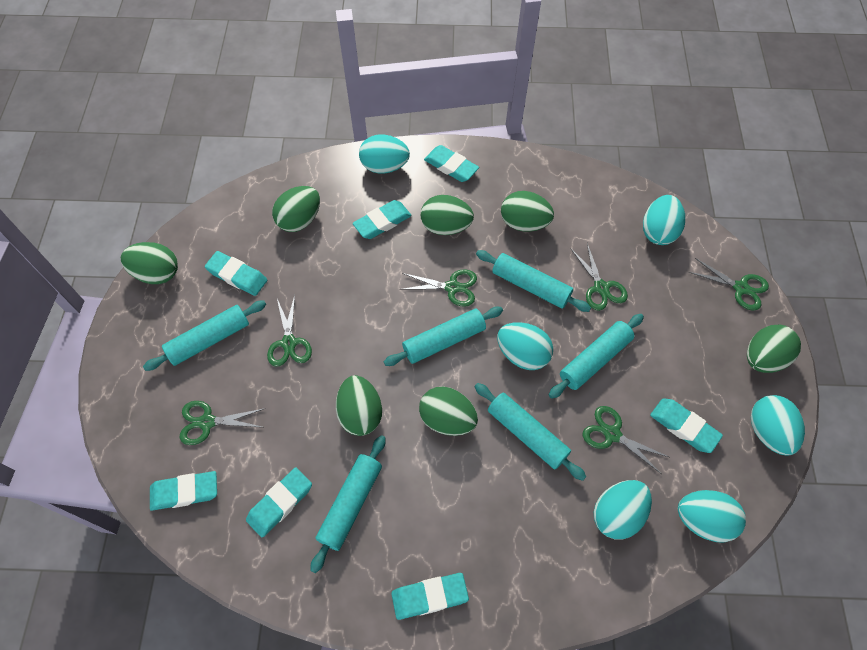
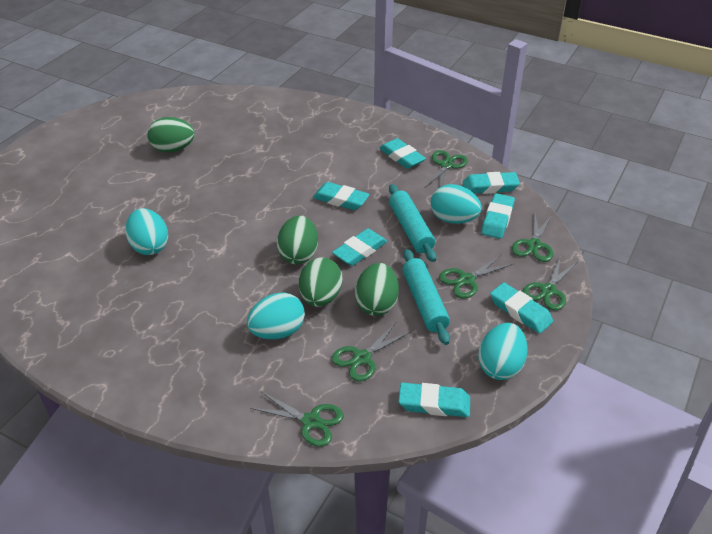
green egg: 7 -> 4
turquoise egg: 6 -> 4
turquoise rolling pin: 6 -> 2

